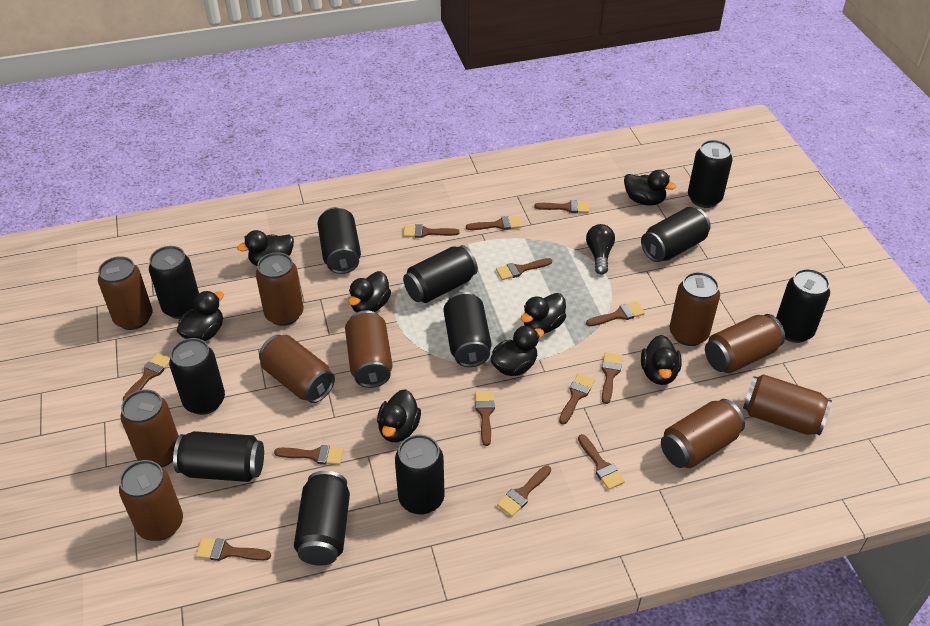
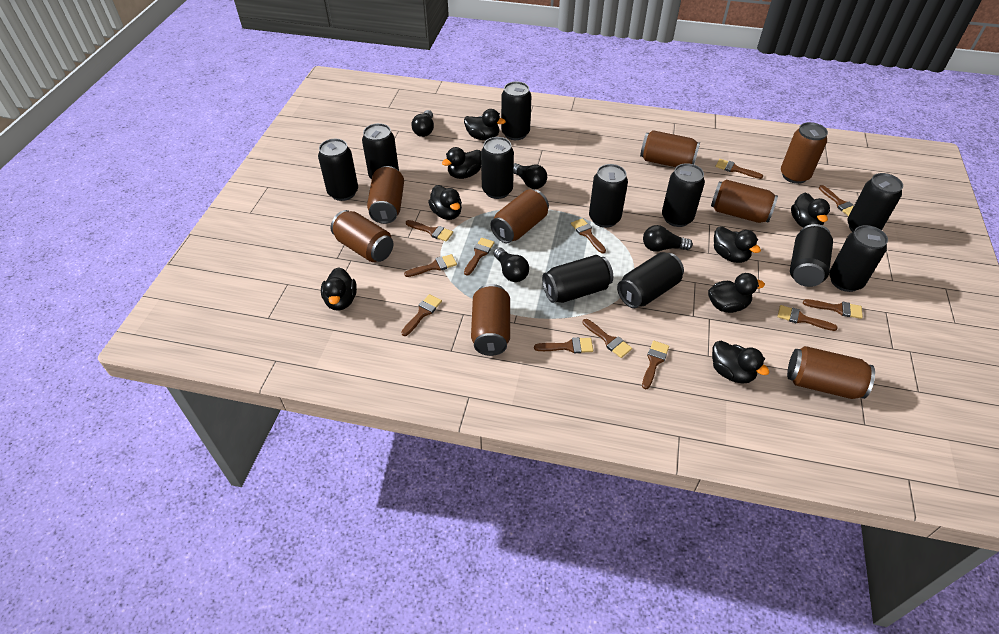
black light bulb: 1 -> 4
brown brush: 13 -> 12
brown can: 10 -> 8

